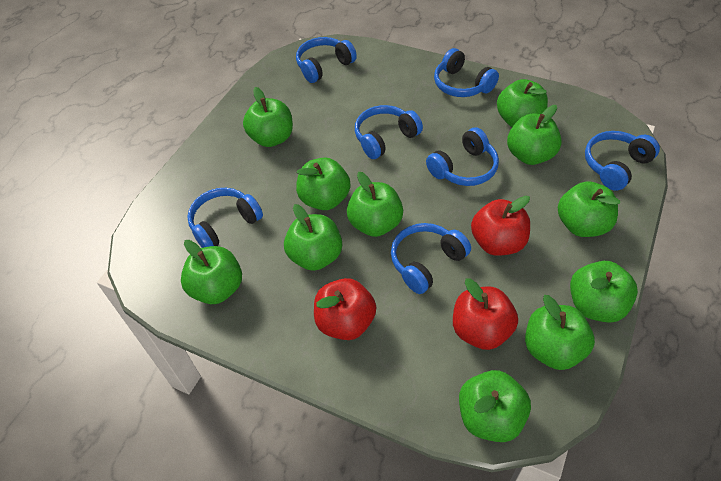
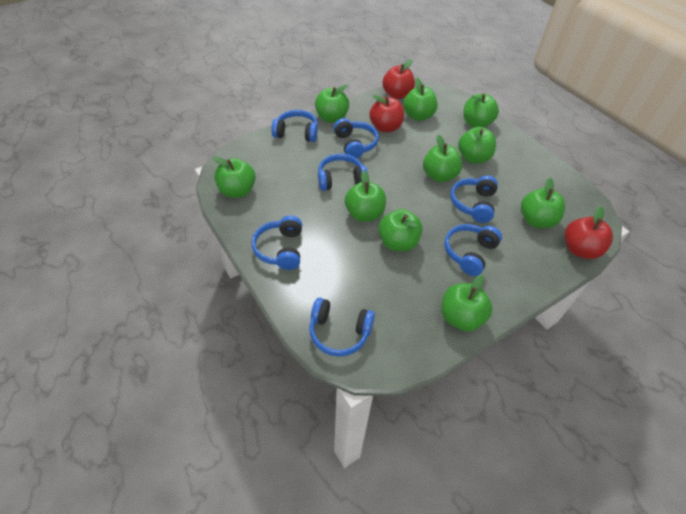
green apple: 11 -> 10

